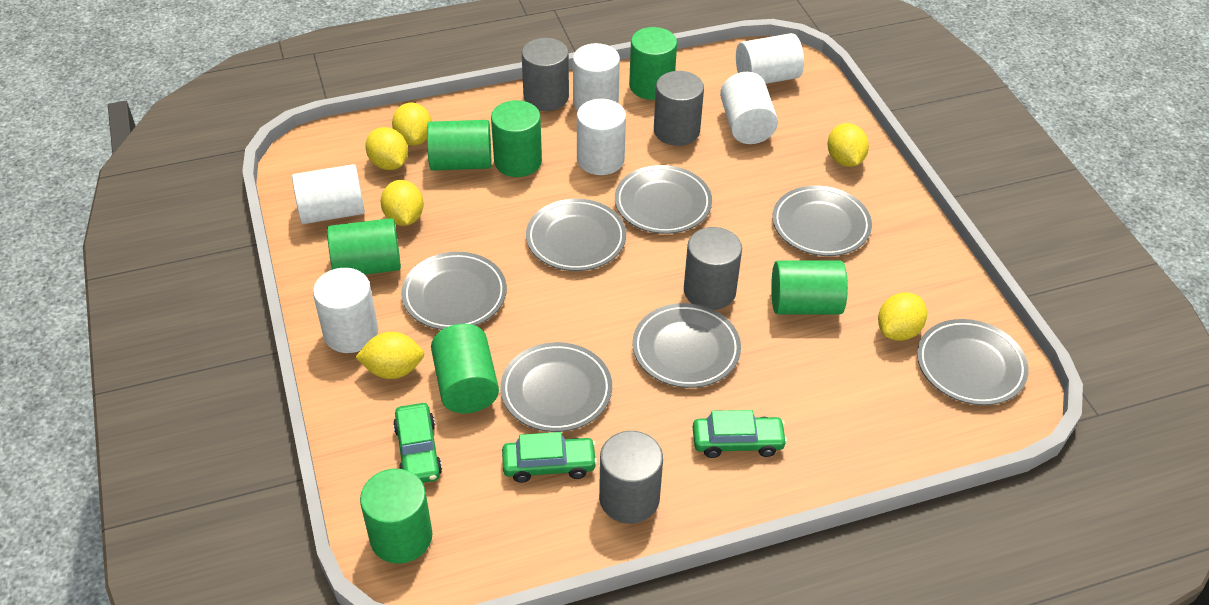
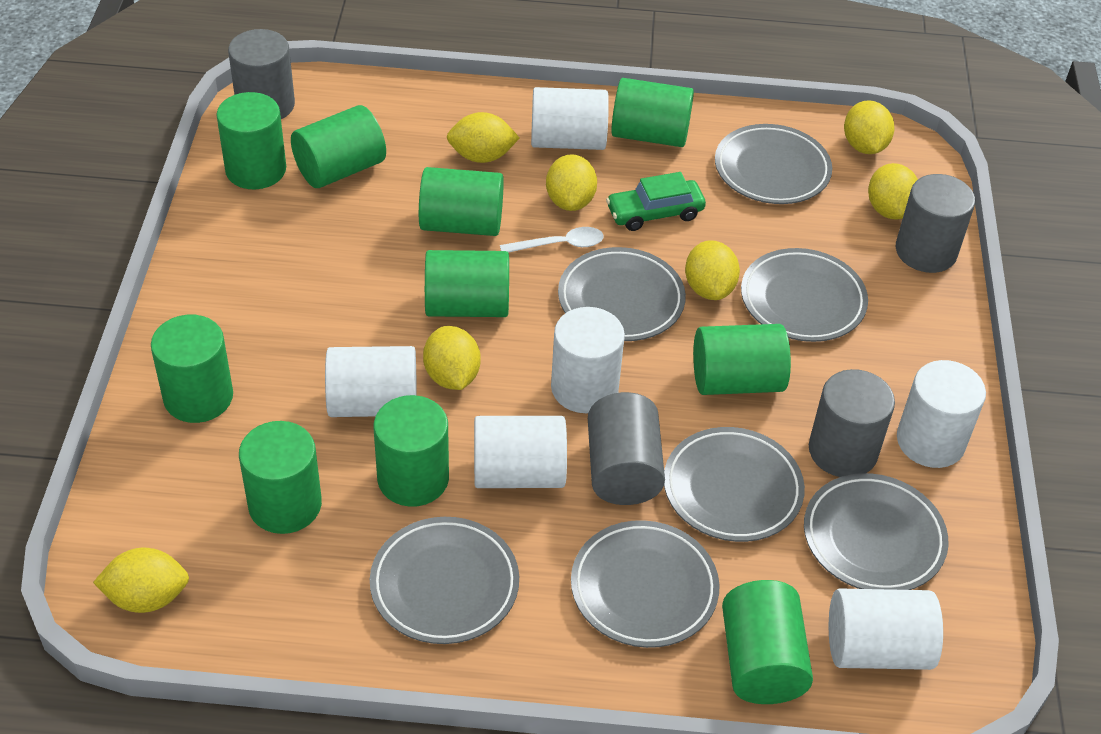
green car: 3 -> 1
green cylinder: 7 -> 10
white spoon: 0 -> 1
yellow lemon: 6 -> 7

